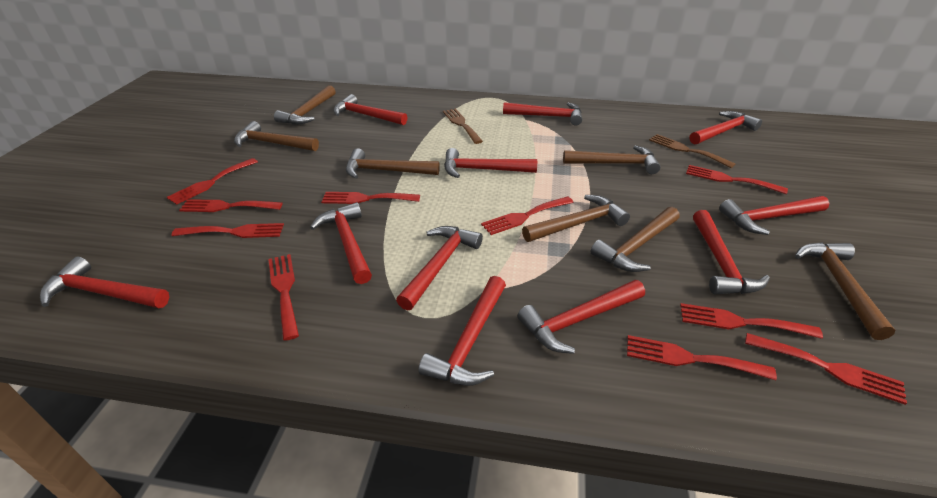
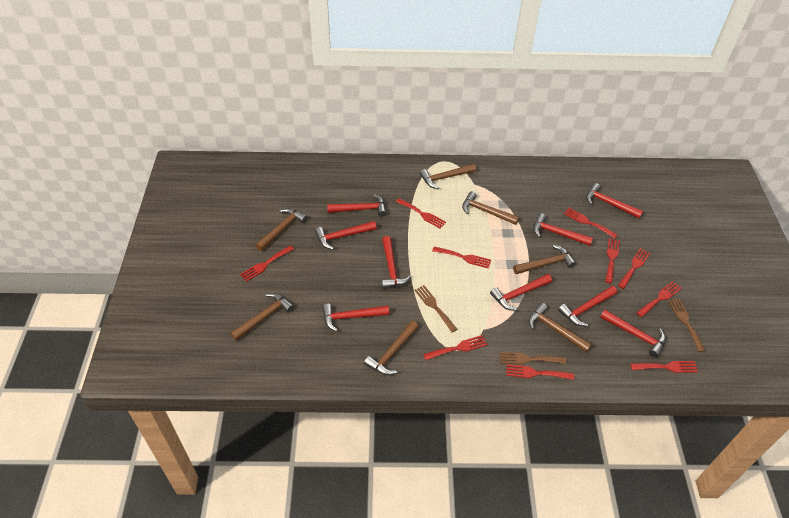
brown fork: 2 -> 3
red hammer: 11 -> 9

